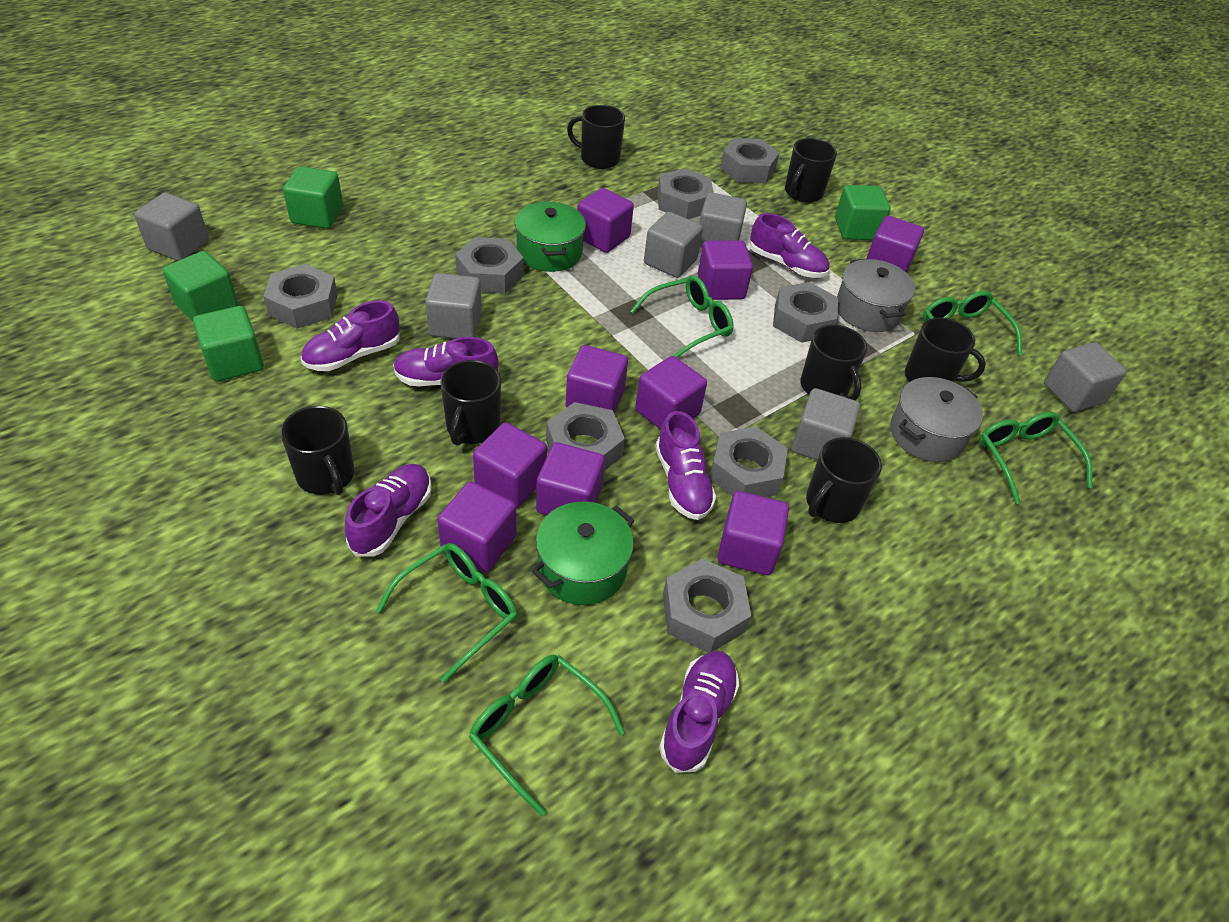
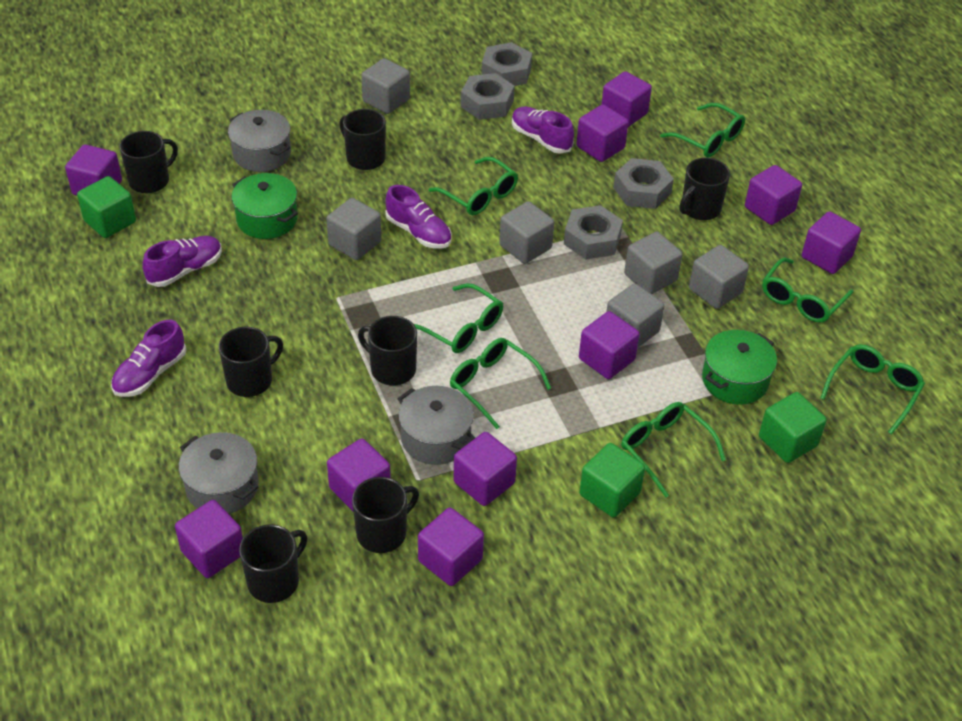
green cube: 4 -> 3
green glasses: 5 -> 7
grey nut: 8 -> 4
grey pot: 2 -> 3
purple cube: 9 -> 10
purple shoe: 6 -> 4

